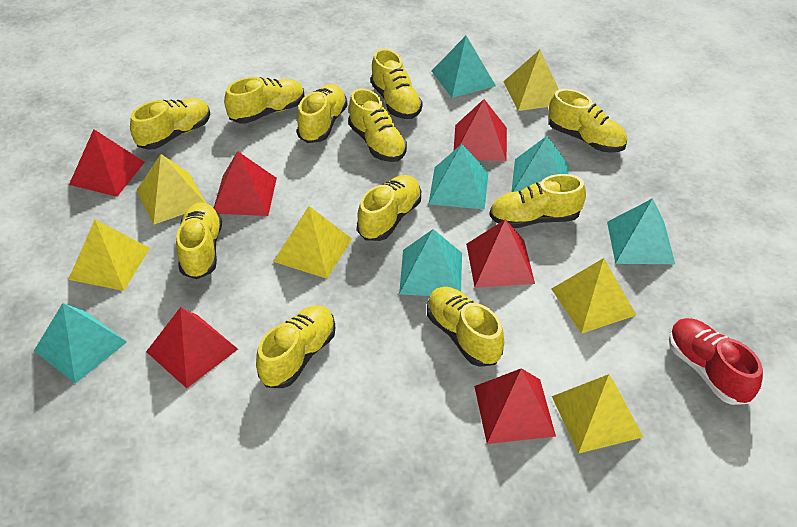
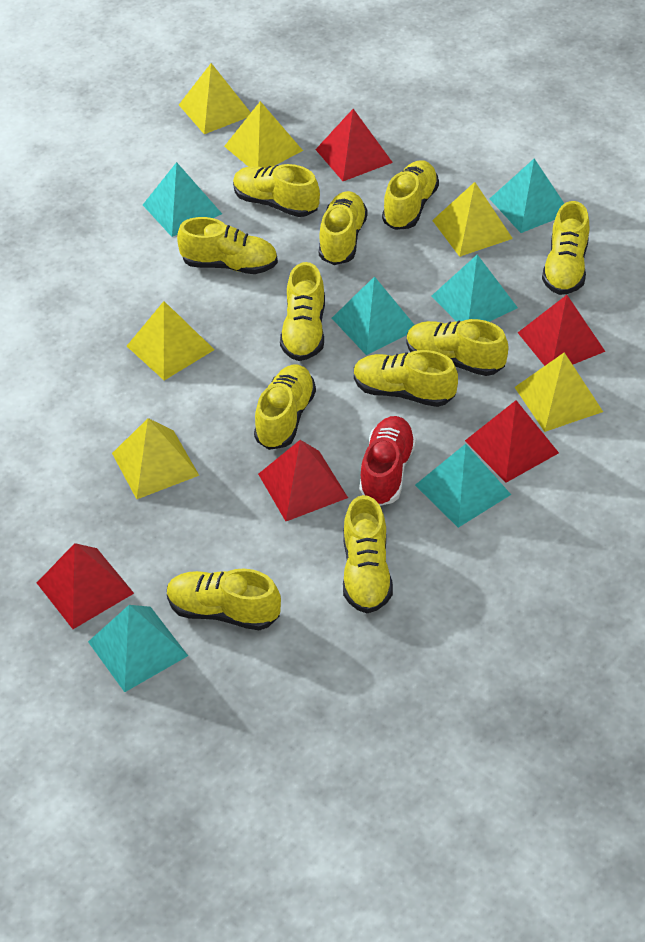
red pyramid: 6 -> 5

